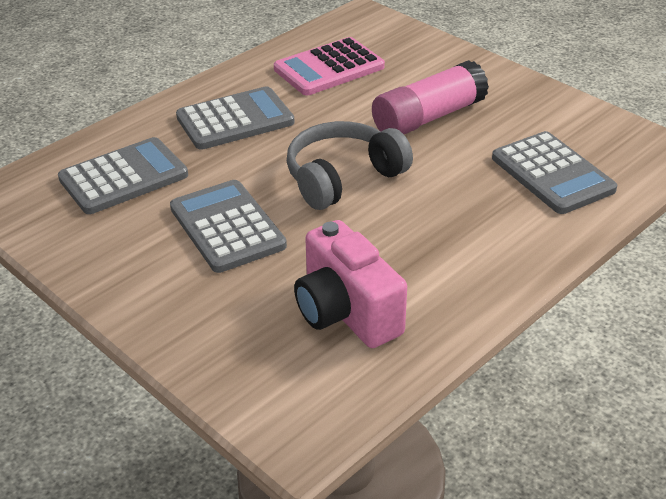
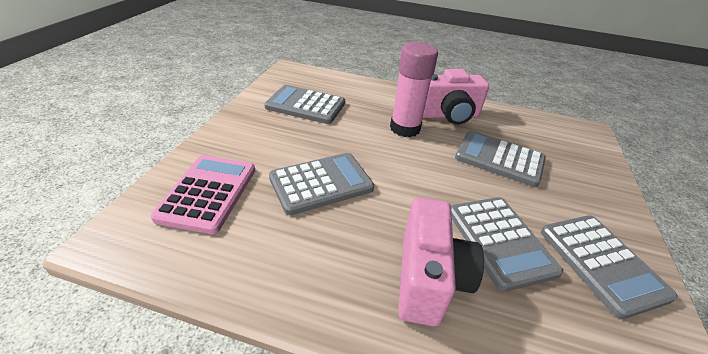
grey calculator: 4 -> 5
grey headphones: 1 -> 0
pink camera: 1 -> 2

